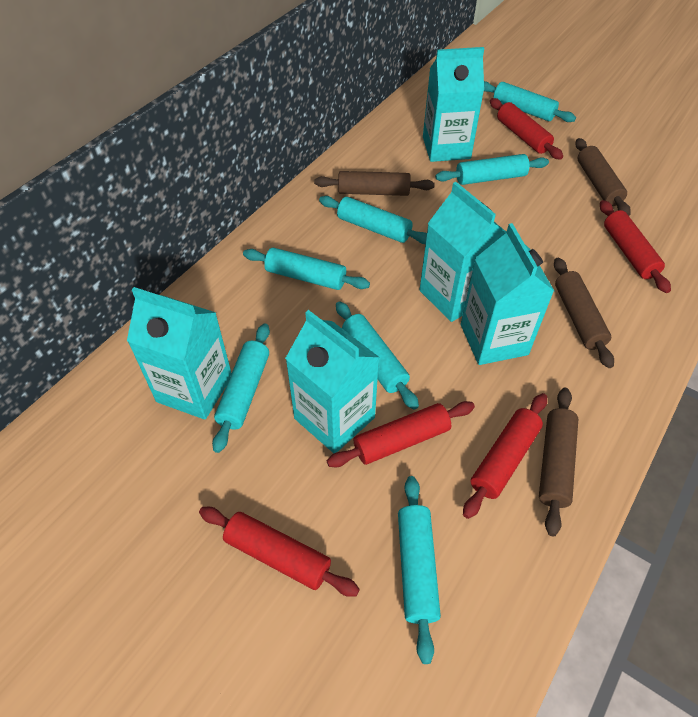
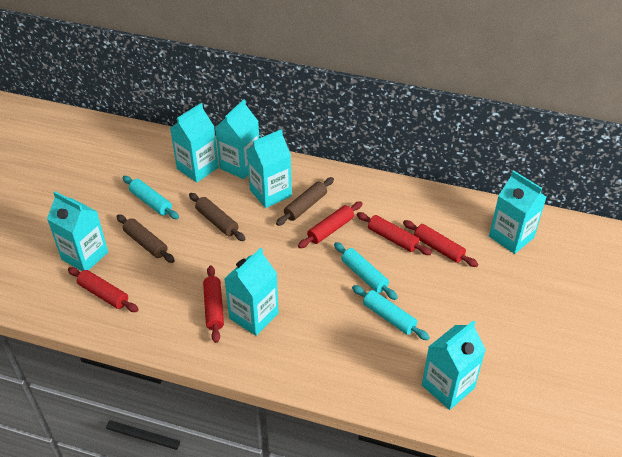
brown rolling pin: 4 -> 3
turquoise carton: 5 -> 7
turquoise rolling pin: 7 -> 3

